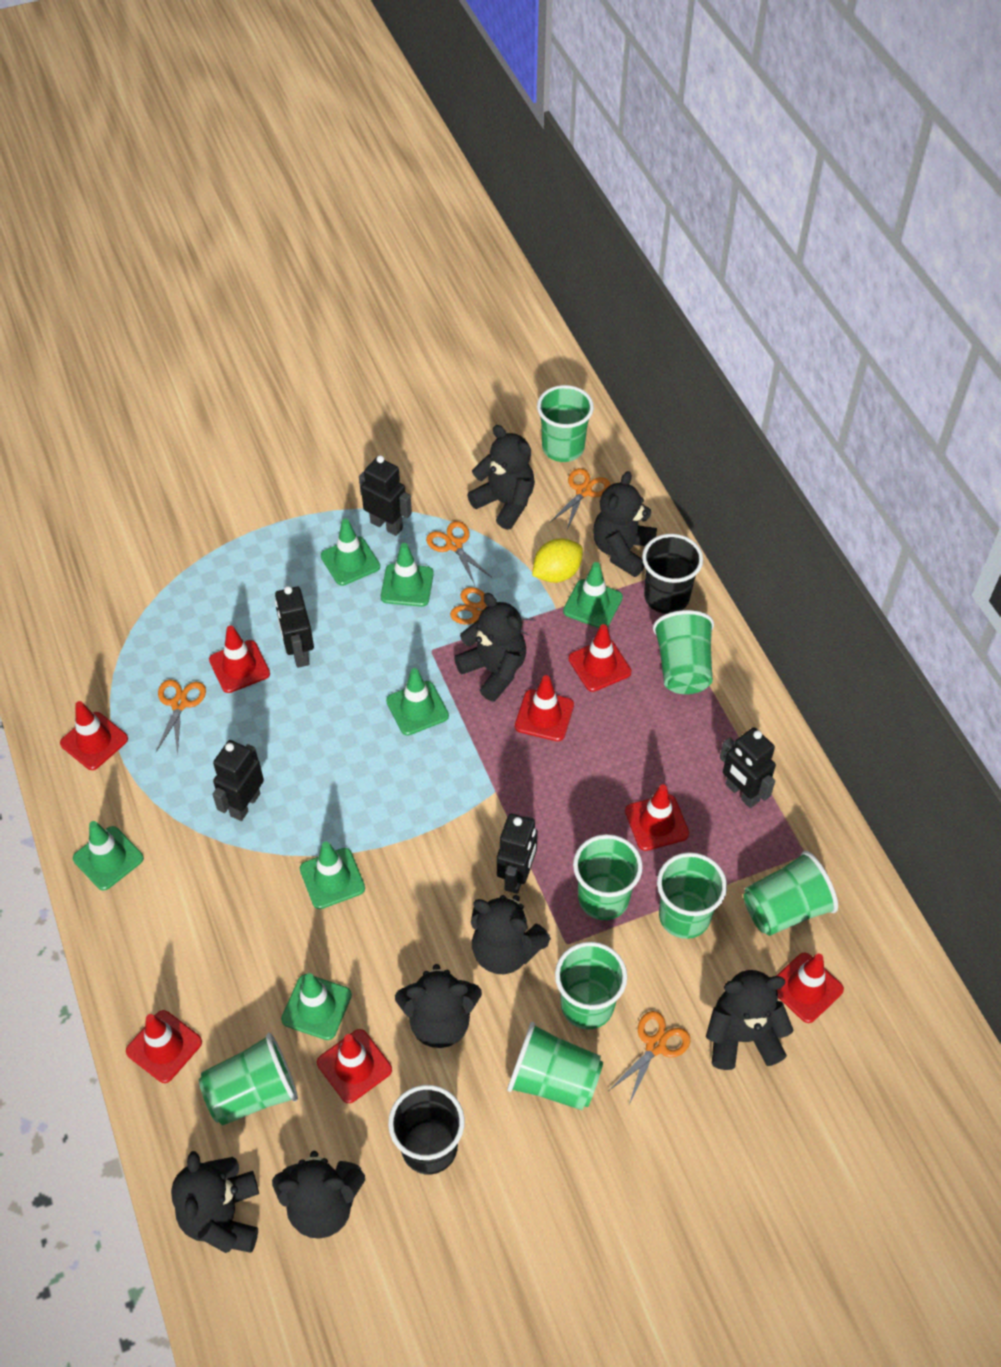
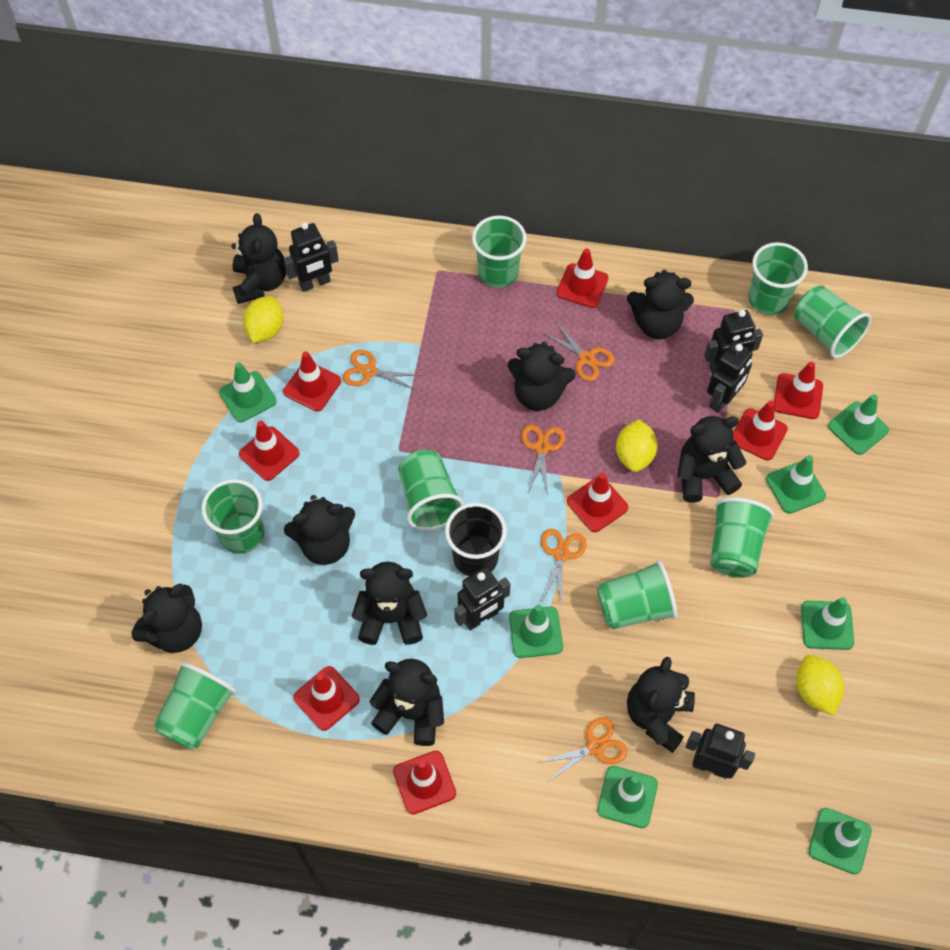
black cup: 2 -> 1
black teddy bear: 8 -> 9
yellow lemon: 1 -> 3

